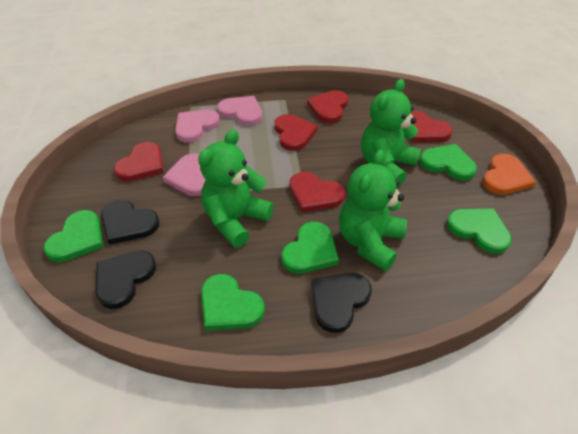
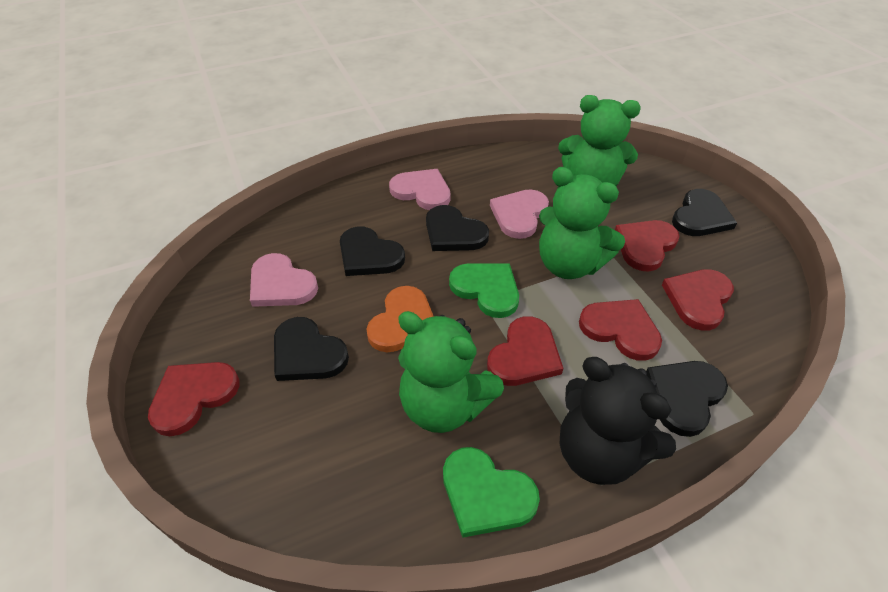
black heart: 3 -> 5
black teddy bear: 0 -> 1
green heart: 5 -> 2

